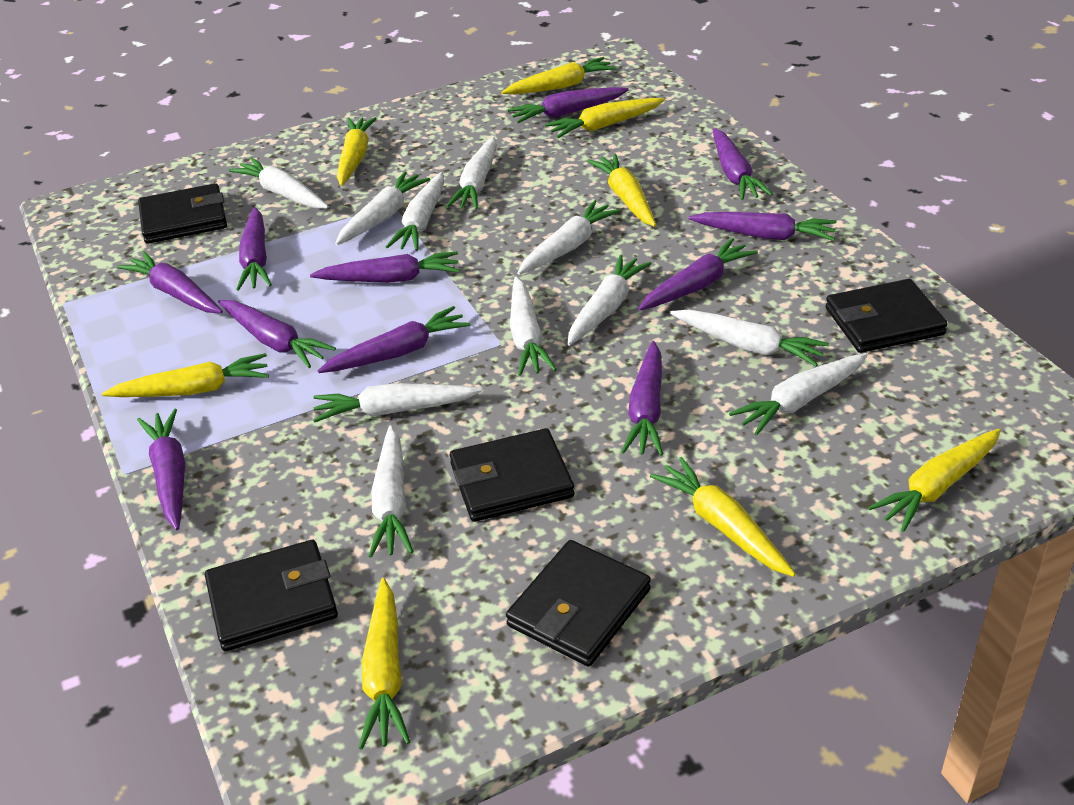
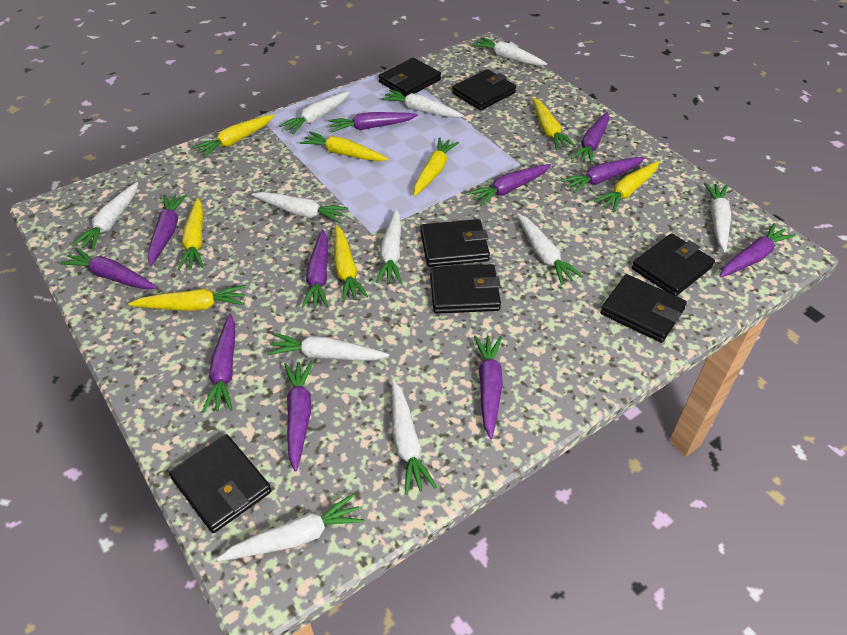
black wallet: 5 -> 7

